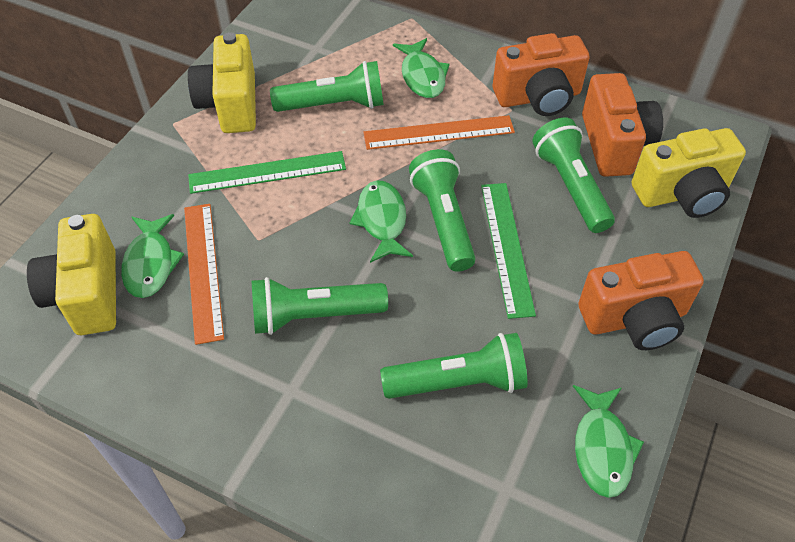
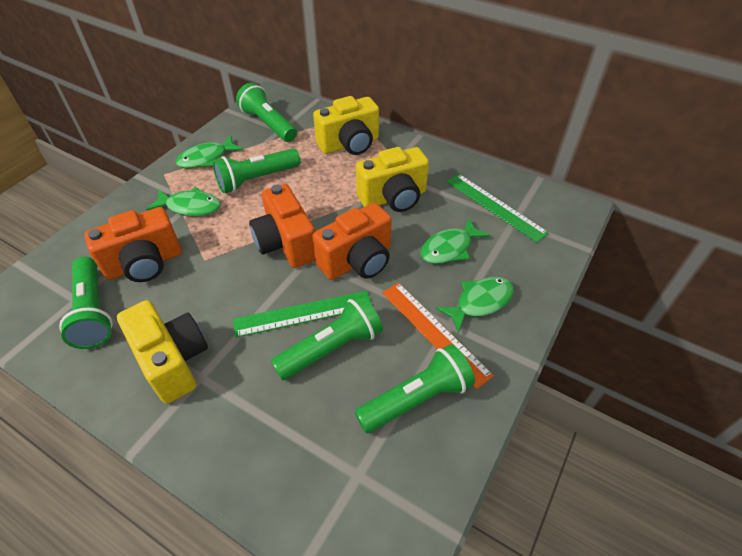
orange ruler: 2 -> 1

